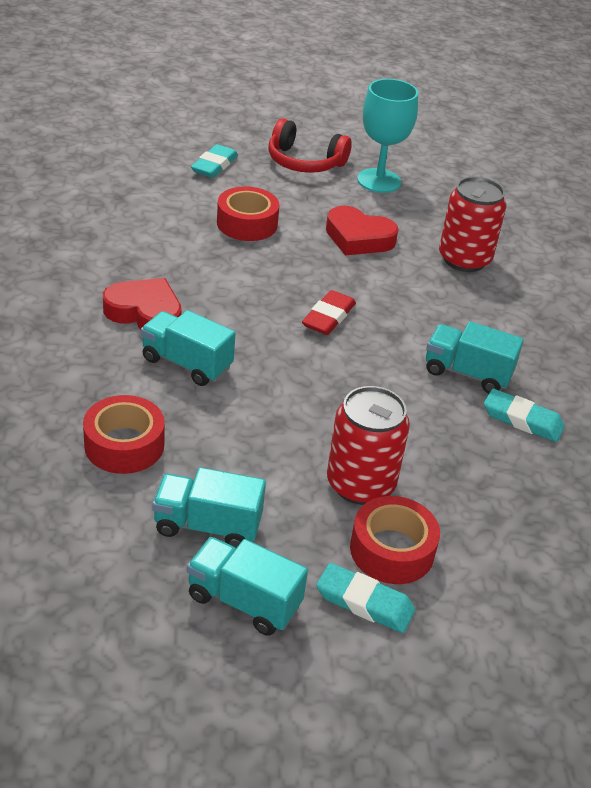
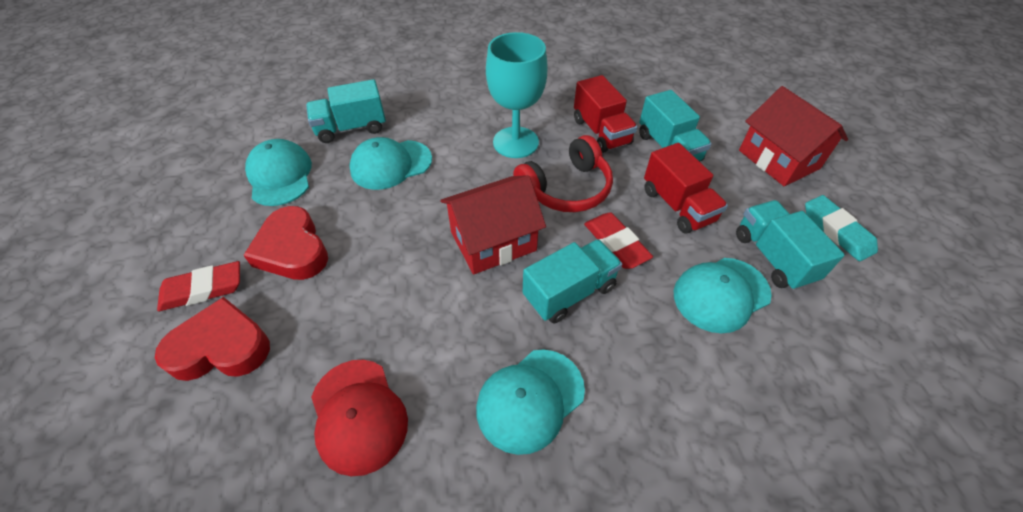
red can: 2 -> 0
red cap: 0 -> 1
red eraser: 1 -> 2
red house: 0 -> 2
red tape: 3 -> 0
red truck: 0 -> 2
turquoise cap: 0 -> 4
turquoise eraser: 3 -> 1

